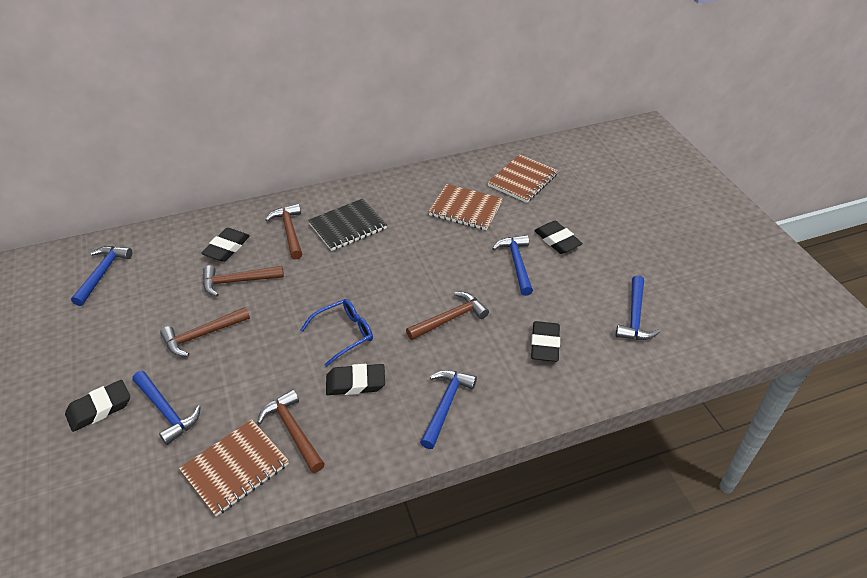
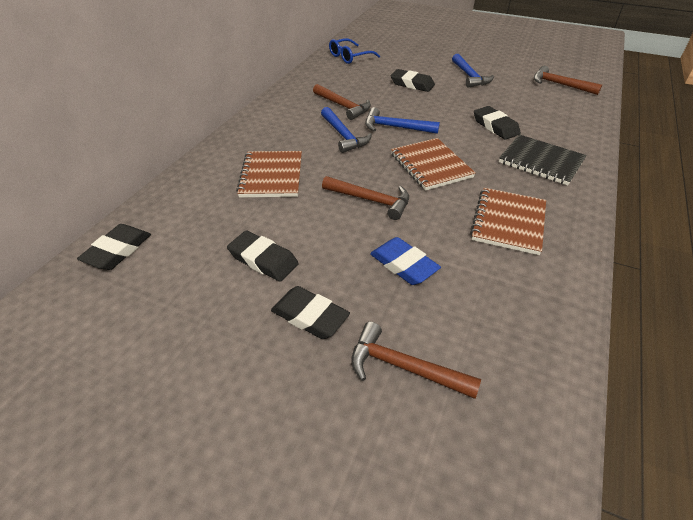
blue eraser: 0 -> 1
blue hammer: 5 -> 3
brown hammer: 5 -> 4

